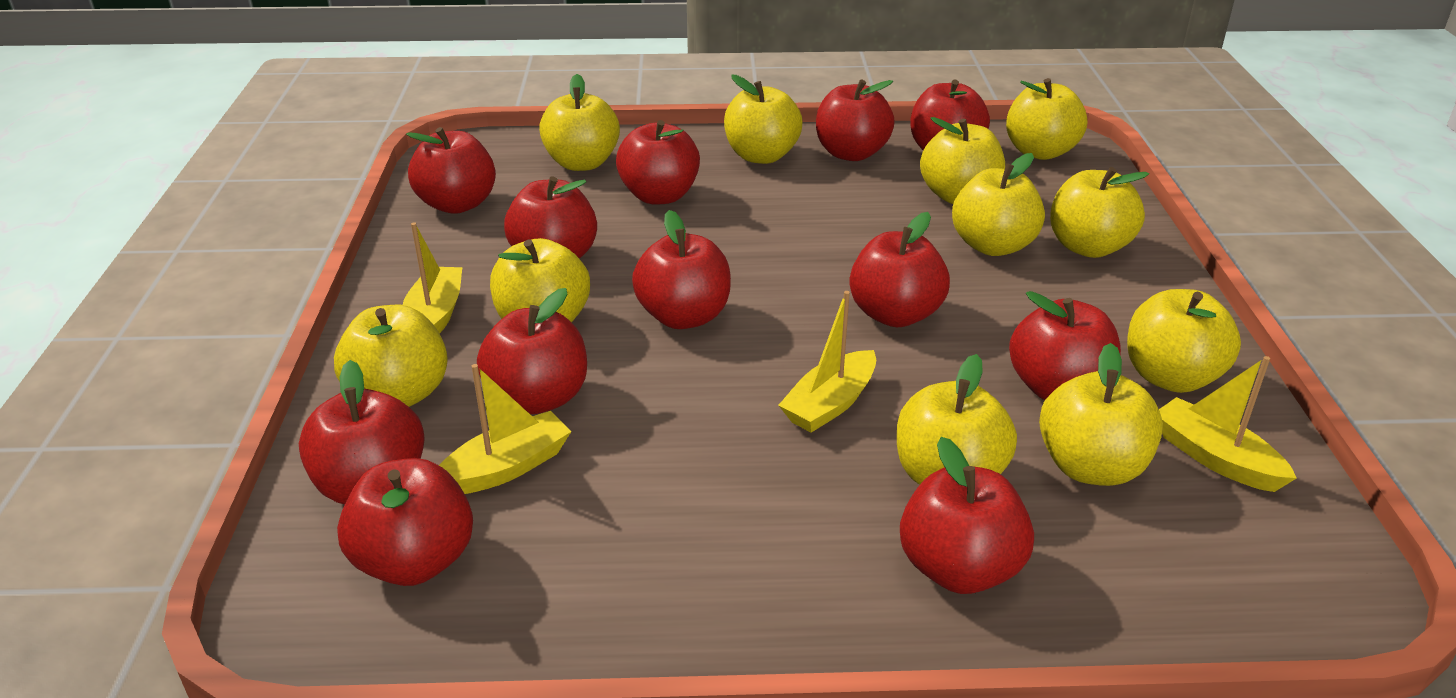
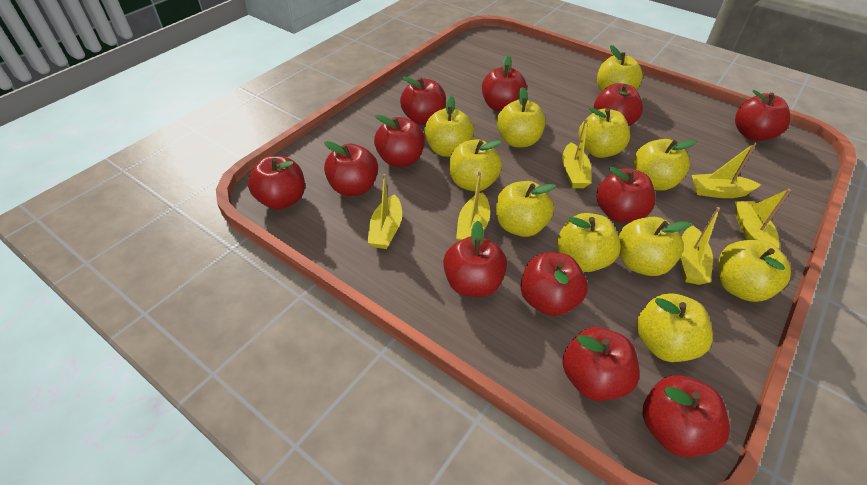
yellow boat: 4 -> 6

